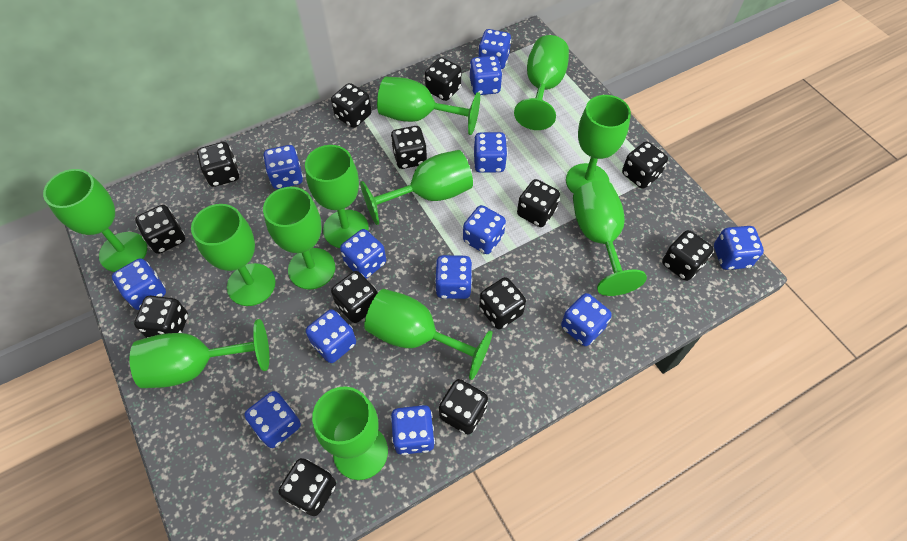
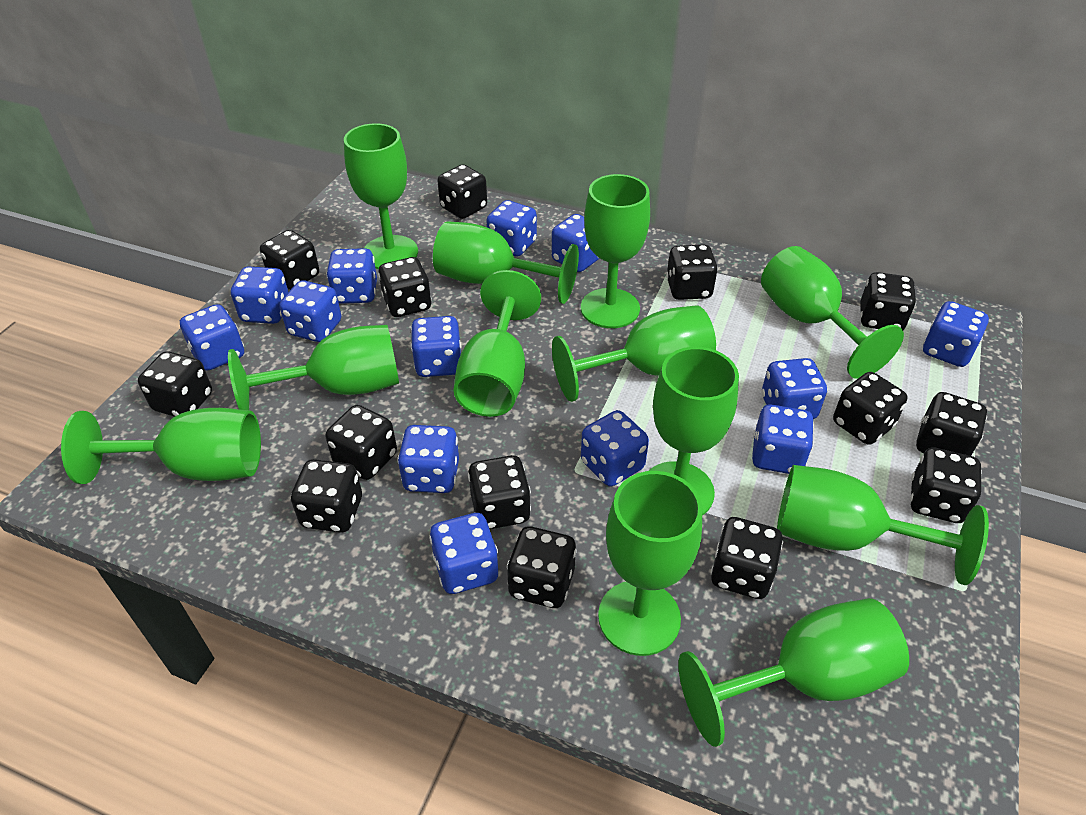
black dice: 13 -> 14

